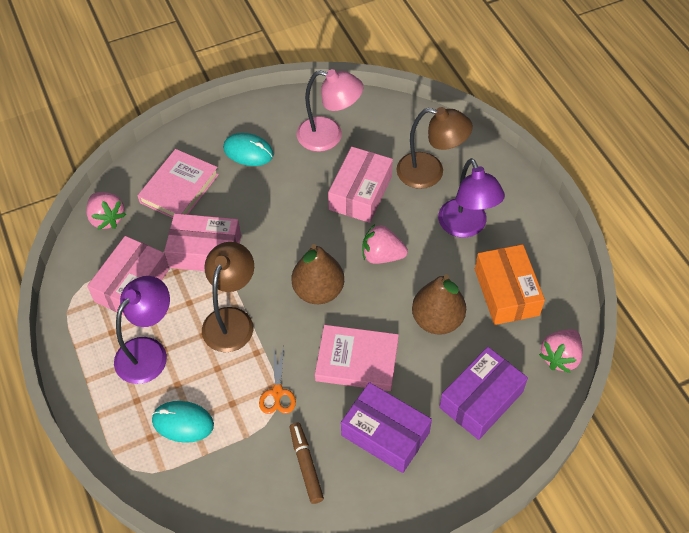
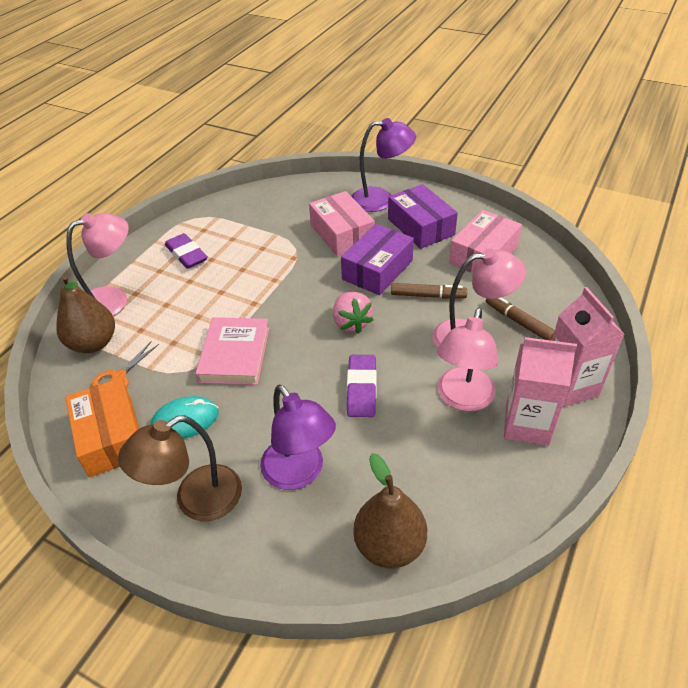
brown lamp: 2 -> 1
brown marker: 1 -> 2
pink book: 2 -> 1
pink box: 3 -> 2
pink carton: 0 -> 2
pink lamp: 1 -> 3
pink strawberry: 3 -> 1
purple eraser: 0 -> 2
turquoise mouse: 2 -> 1

